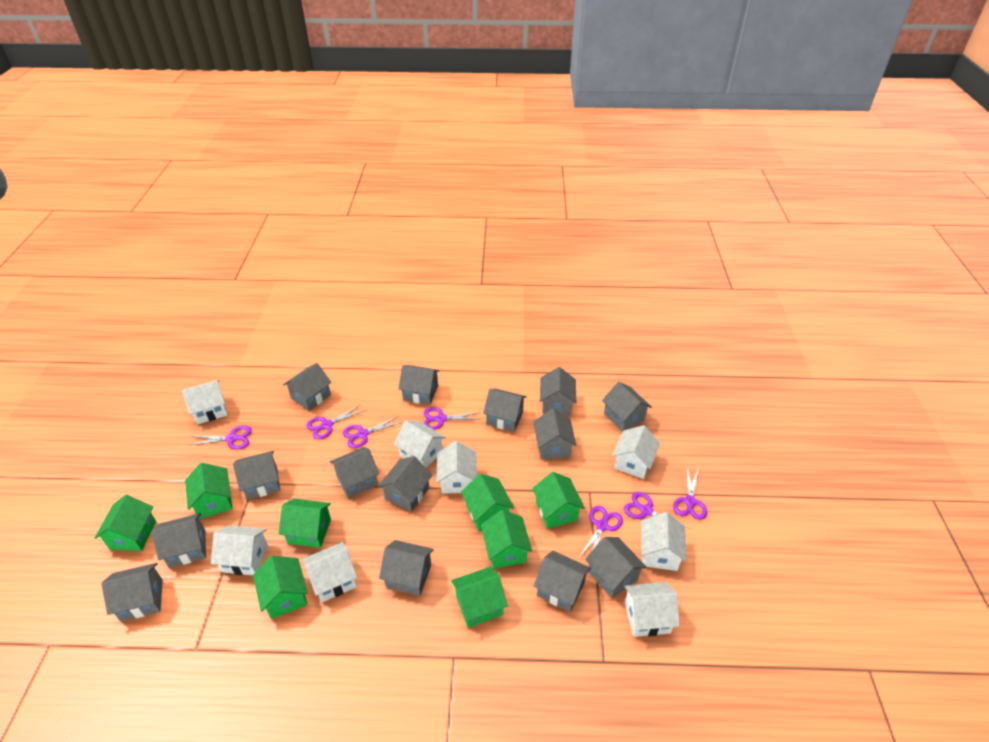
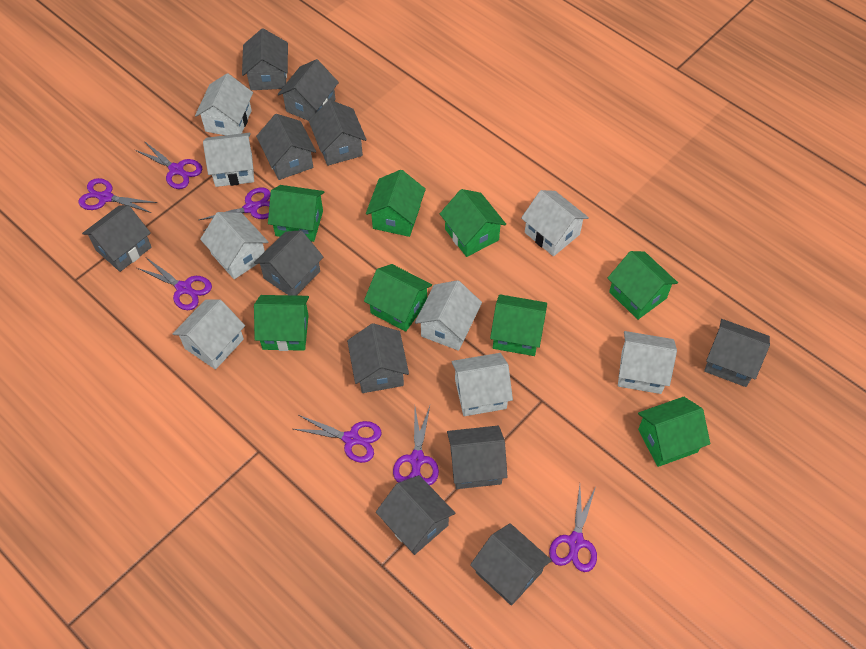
grey house: 14 -> 11

